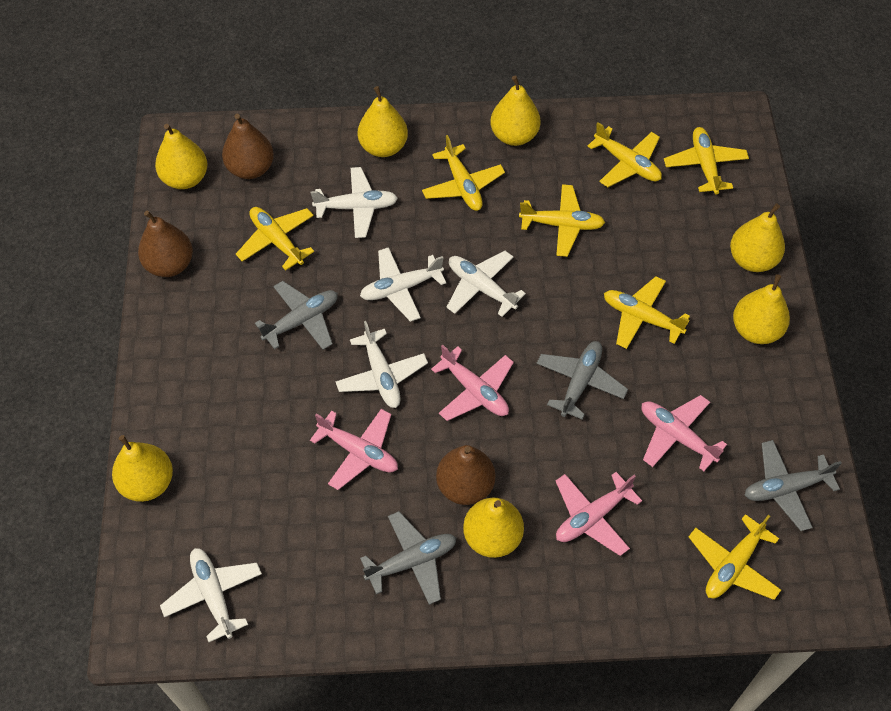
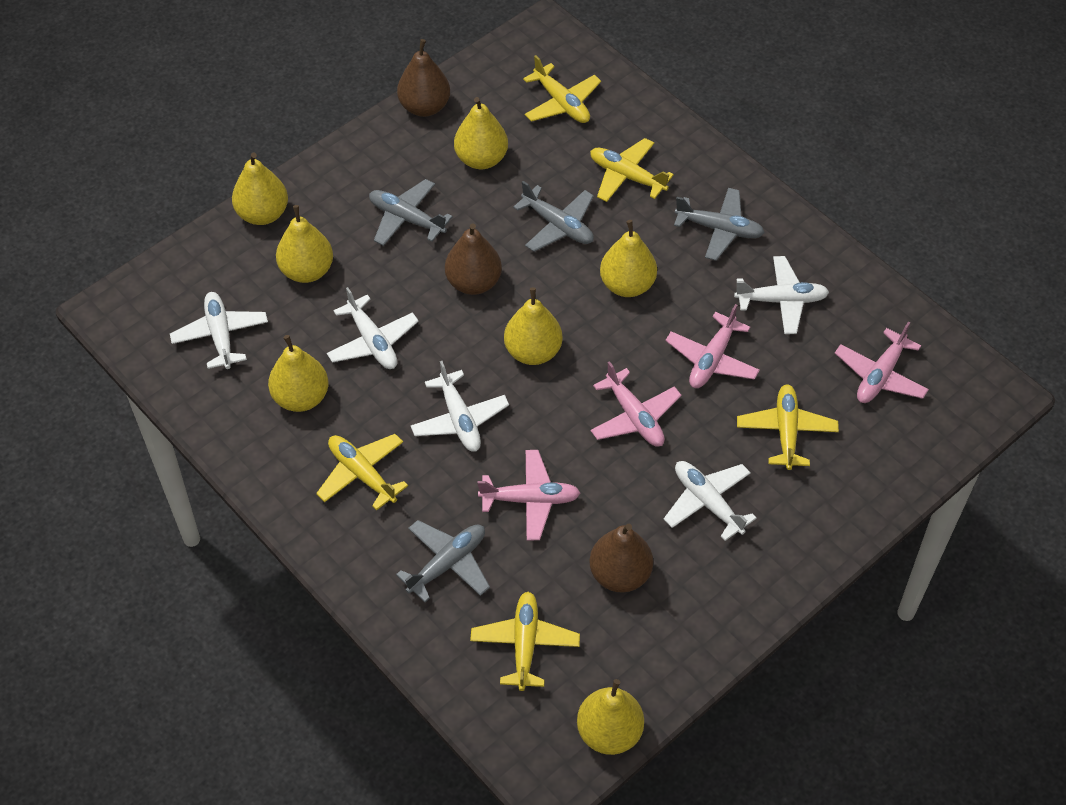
yellow plane: 7 -> 5

